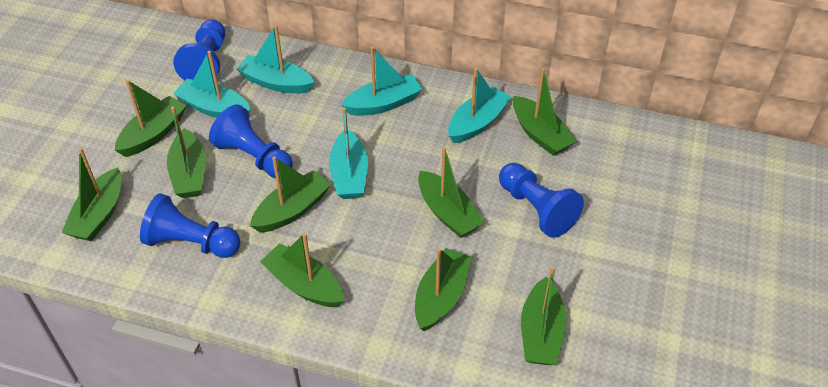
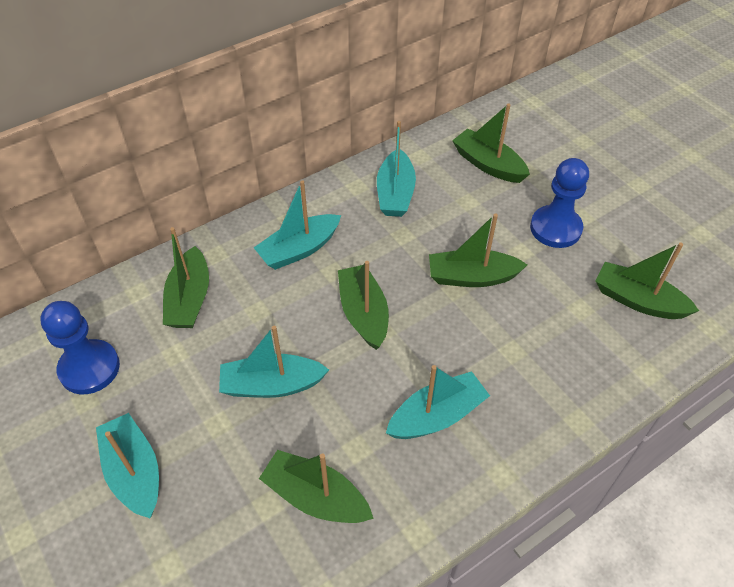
blue pawn: 4 -> 2
green boat: 9 -> 6

